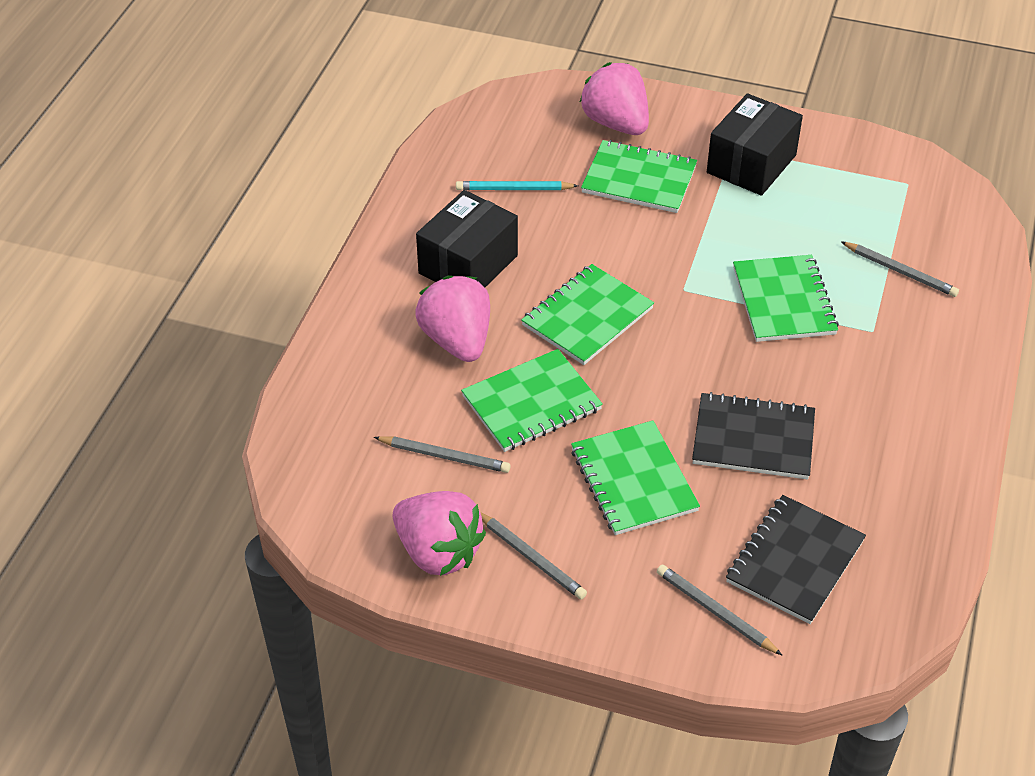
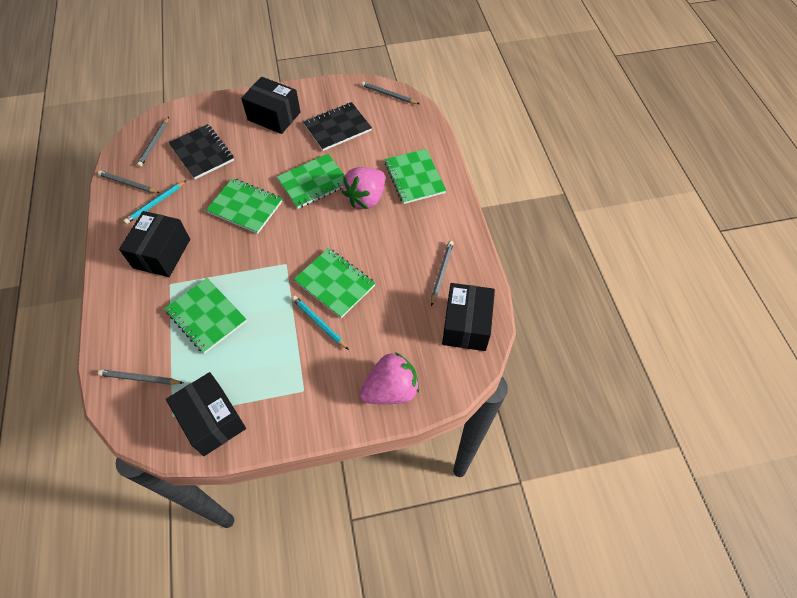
black box: 2 -> 4
grey pencil: 4 -> 5
pink strawberry: 3 -> 2
turquoise pencil: 1 -> 2

